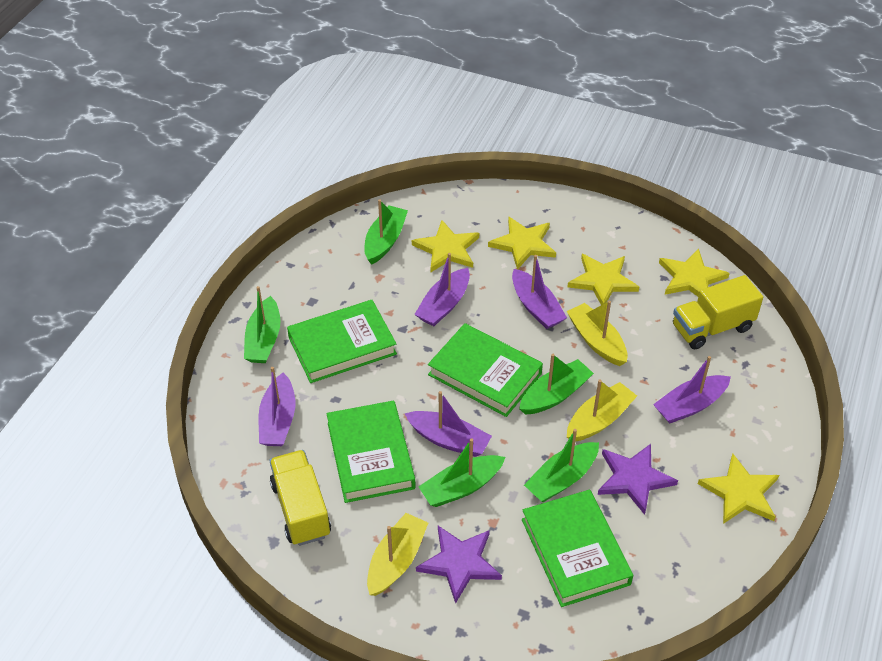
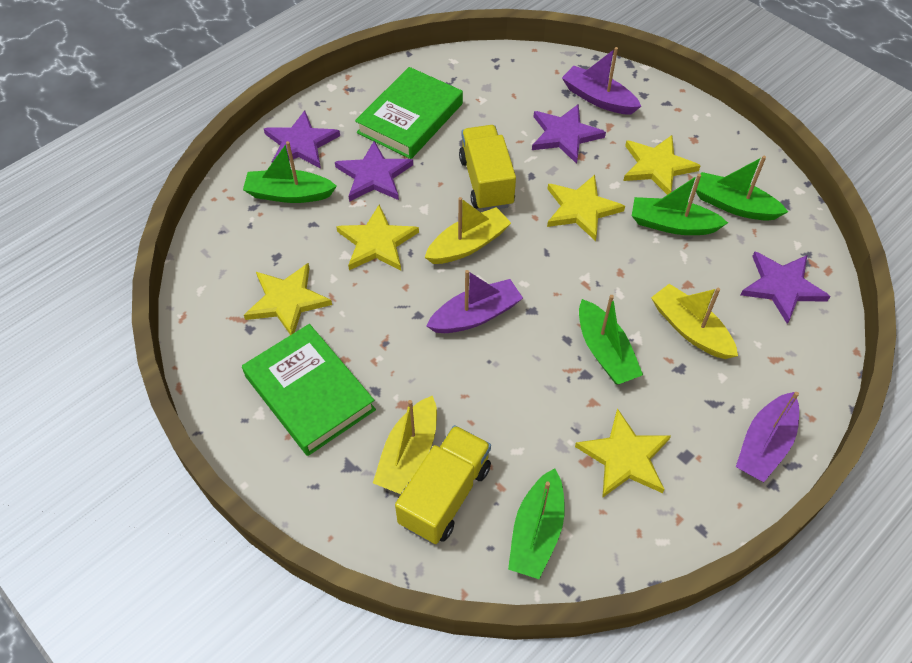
green book: 4 -> 2
purple boat: 5 -> 3
purple star: 2 -> 4

